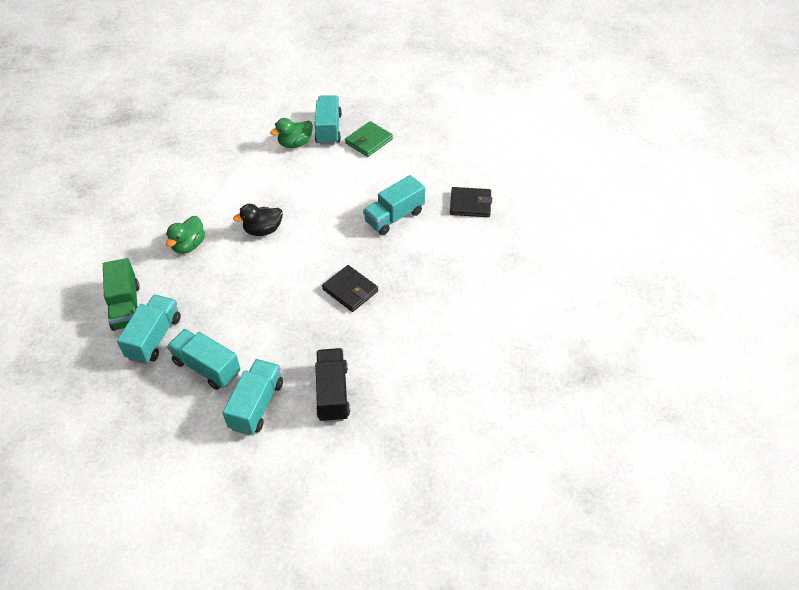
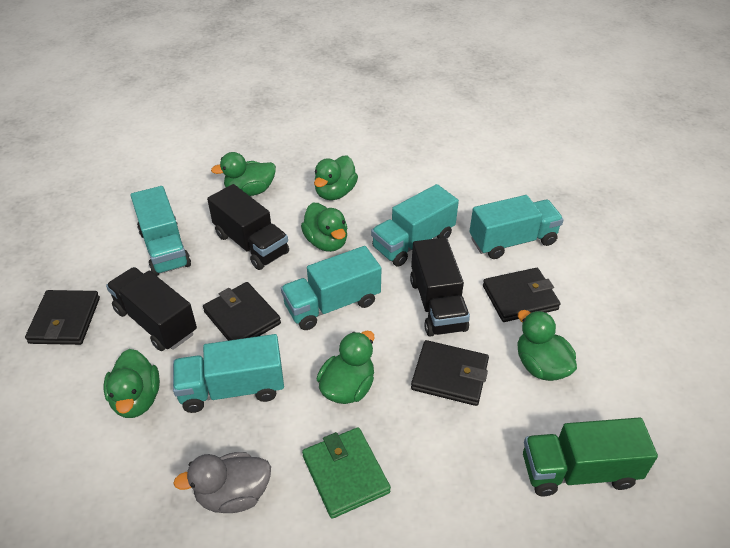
black duck: 1 -> 0
black truck: 1 -> 3
black wallet: 2 -> 4
green duck: 2 -> 6
grey duck: 0 -> 1

